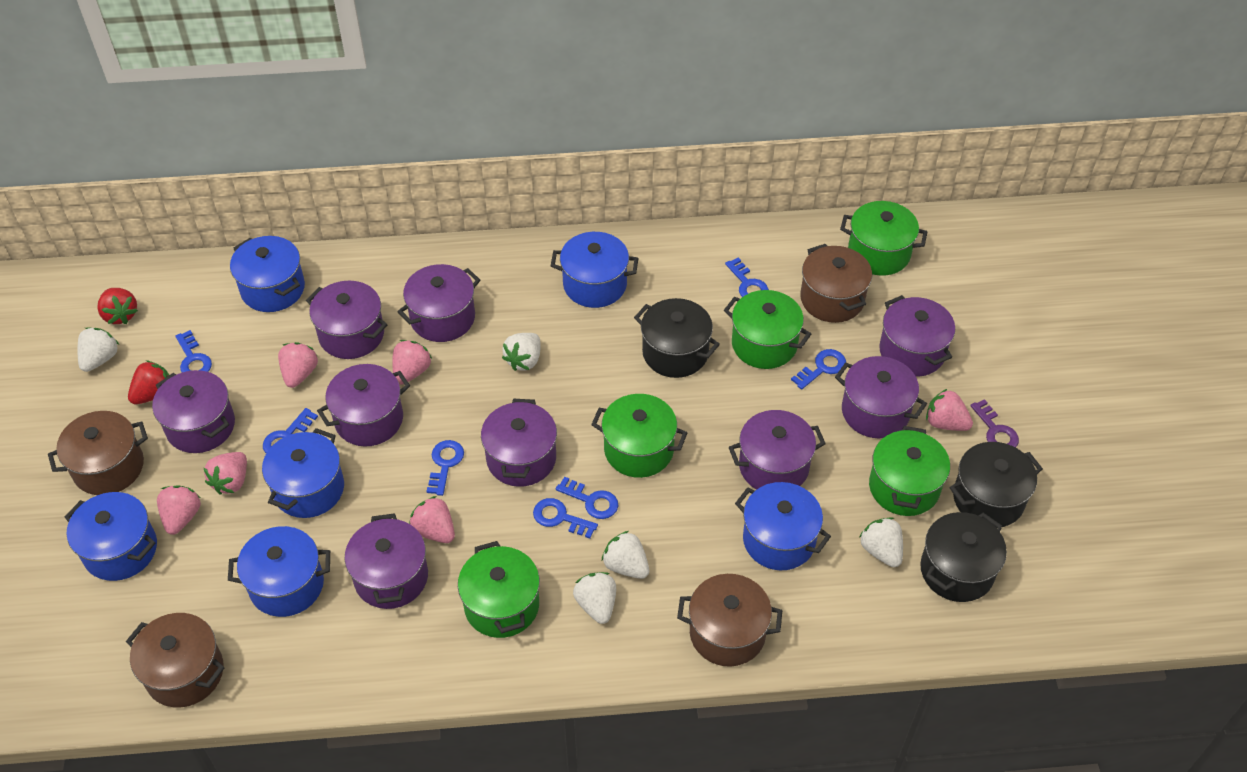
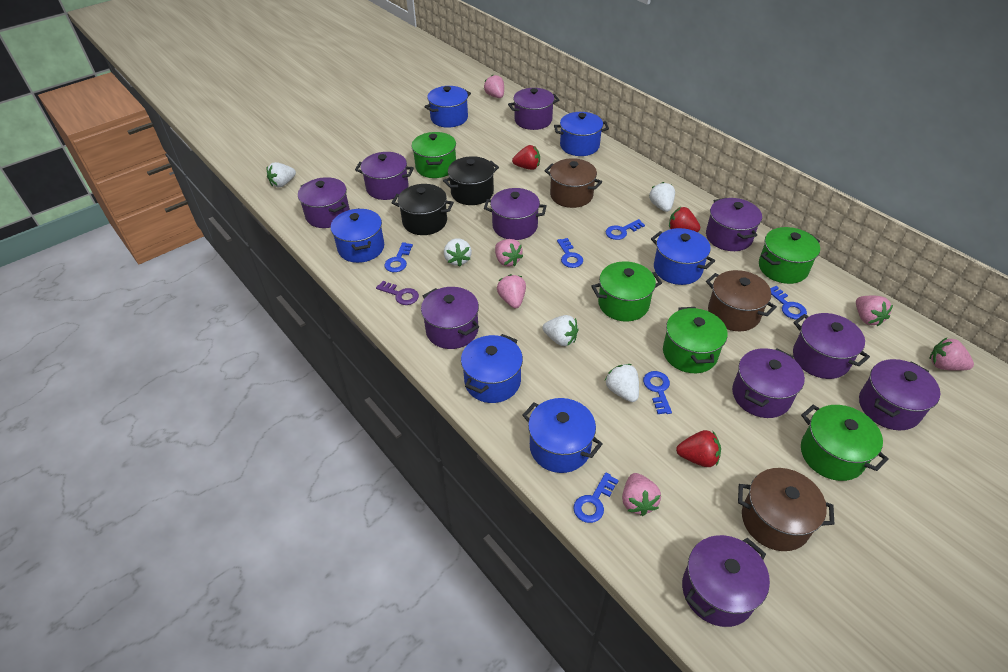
black pot: 3 -> 2
blue key: 7 -> 6
brown pot: 4 -> 3
purple pot: 9 -> 10
red strawberry: 2 -> 3

